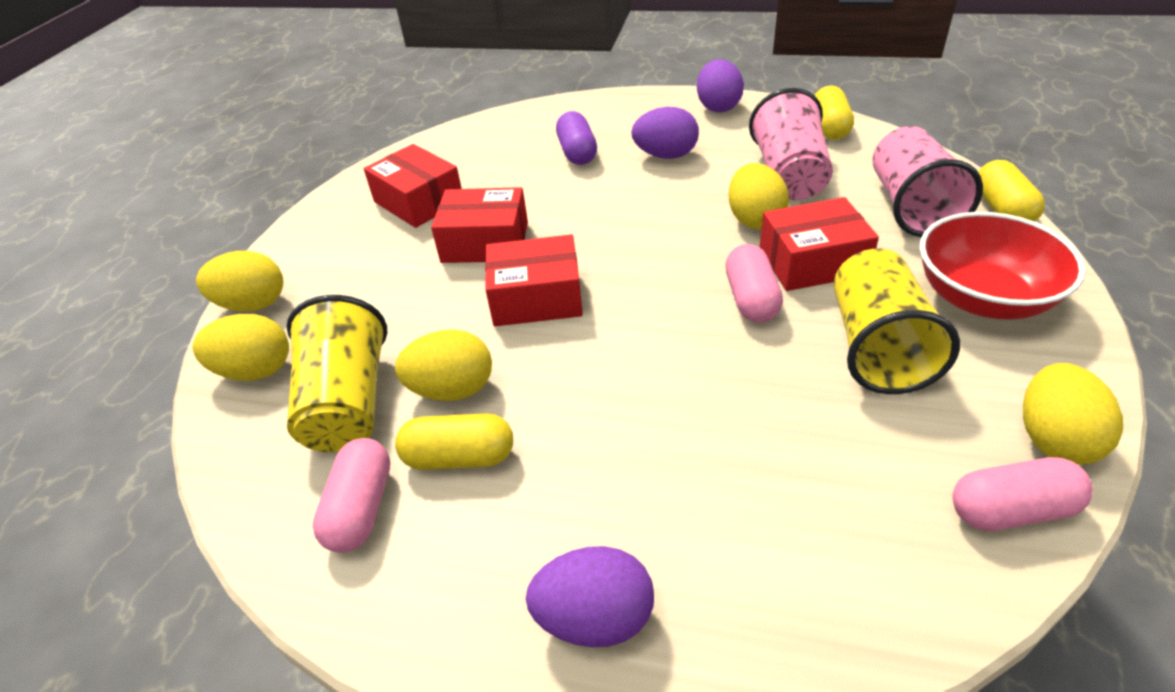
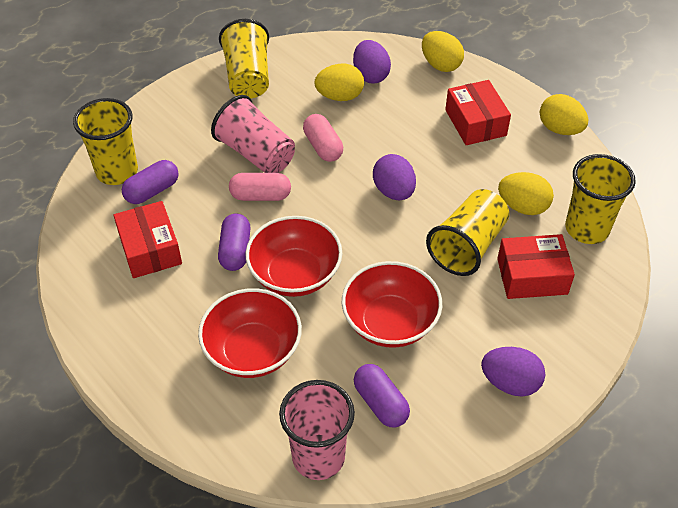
pink capsule: 3 -> 2
purple capsule: 1 -> 3
red bowl: 1 -> 3
red box: 4 -> 3
yellow capsule: 3 -> 0
yellow cup: 2 -> 4
yellow egg: 5 -> 4

